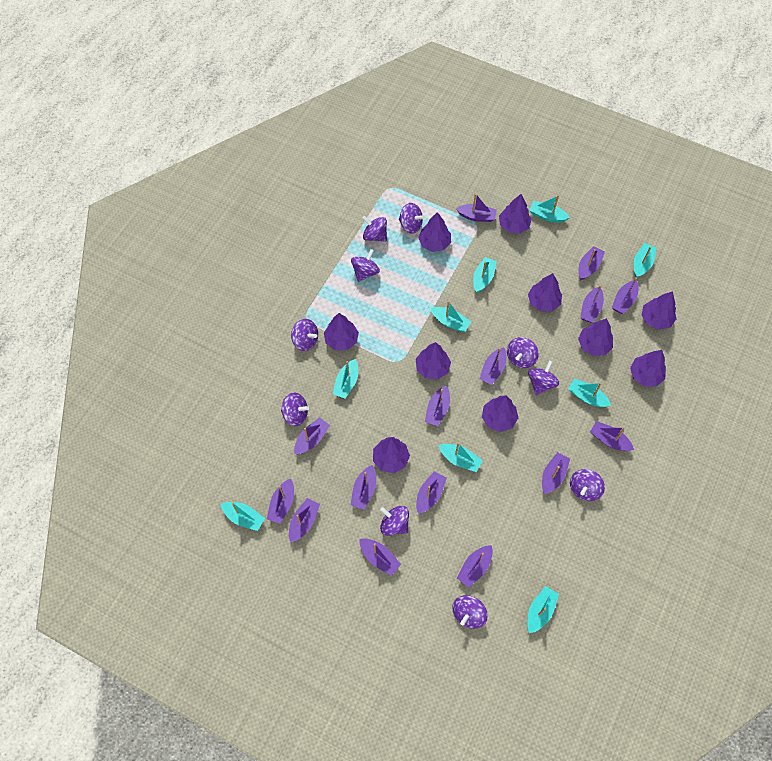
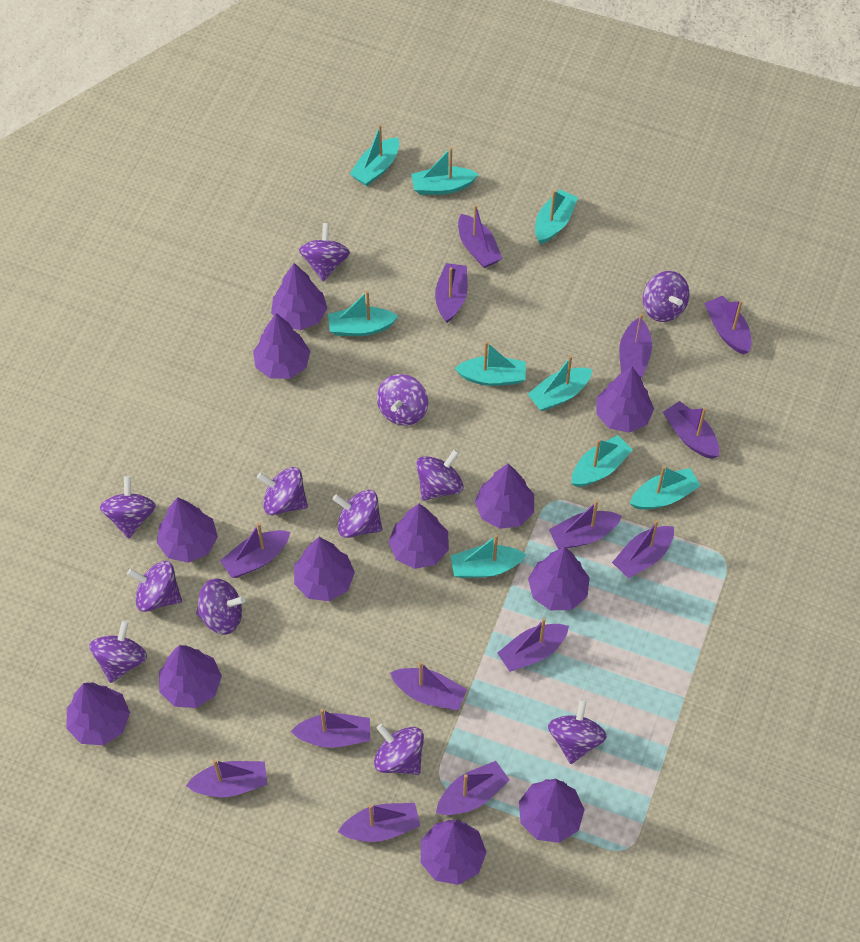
purple boat: 15 -> 14
purple spinning top: 10 -> 12
purple tree: 10 -> 12

